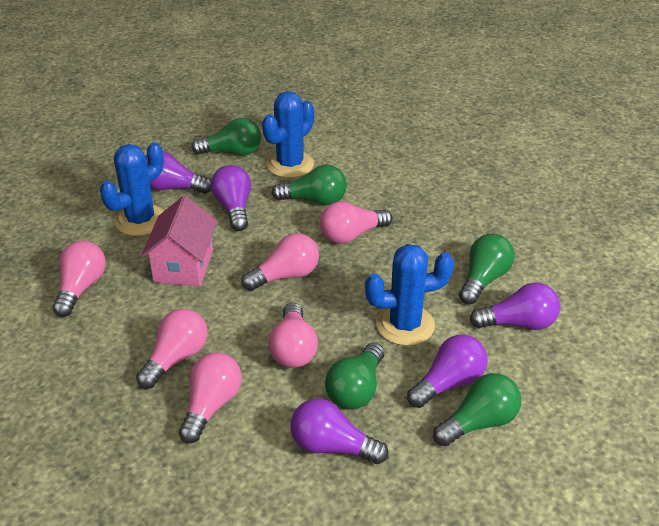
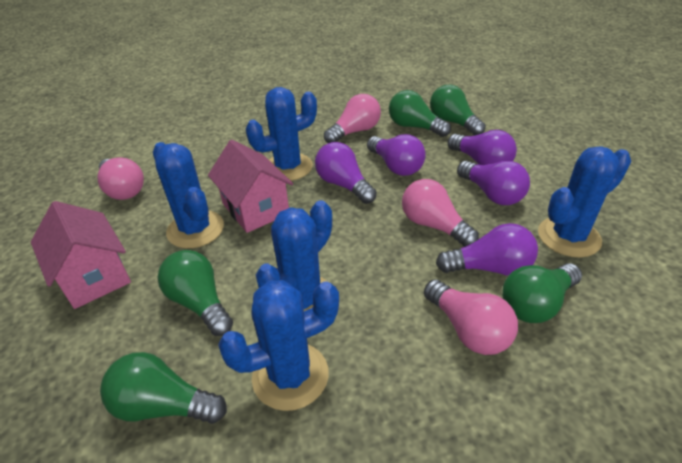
blue cactus: 3 -> 5
pink house: 1 -> 2
pink light bulb: 6 -> 4

